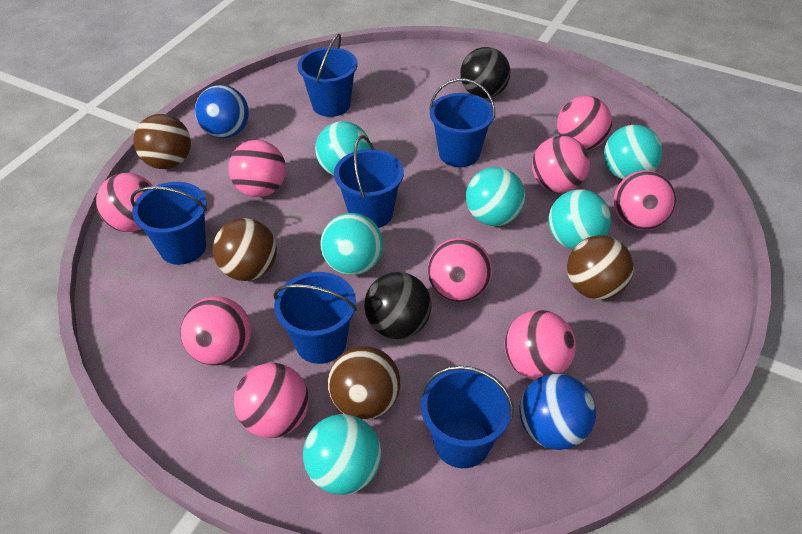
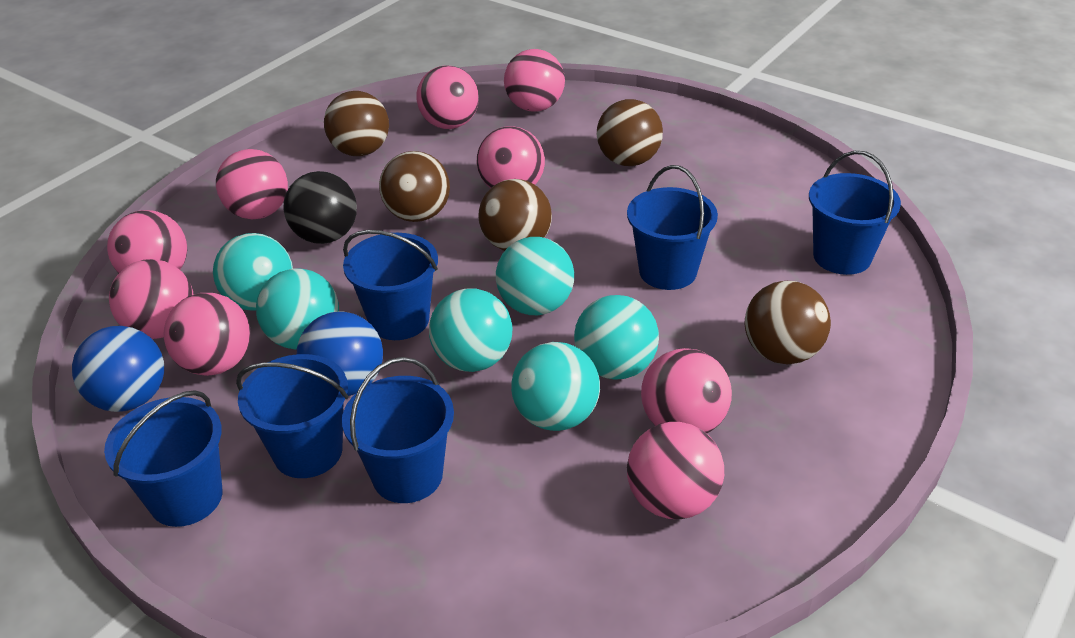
black ball: 2 -> 1
brown ball: 4 -> 5

